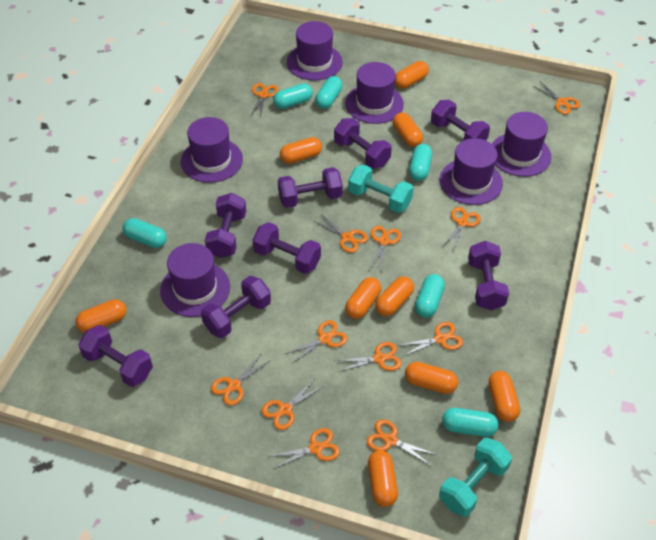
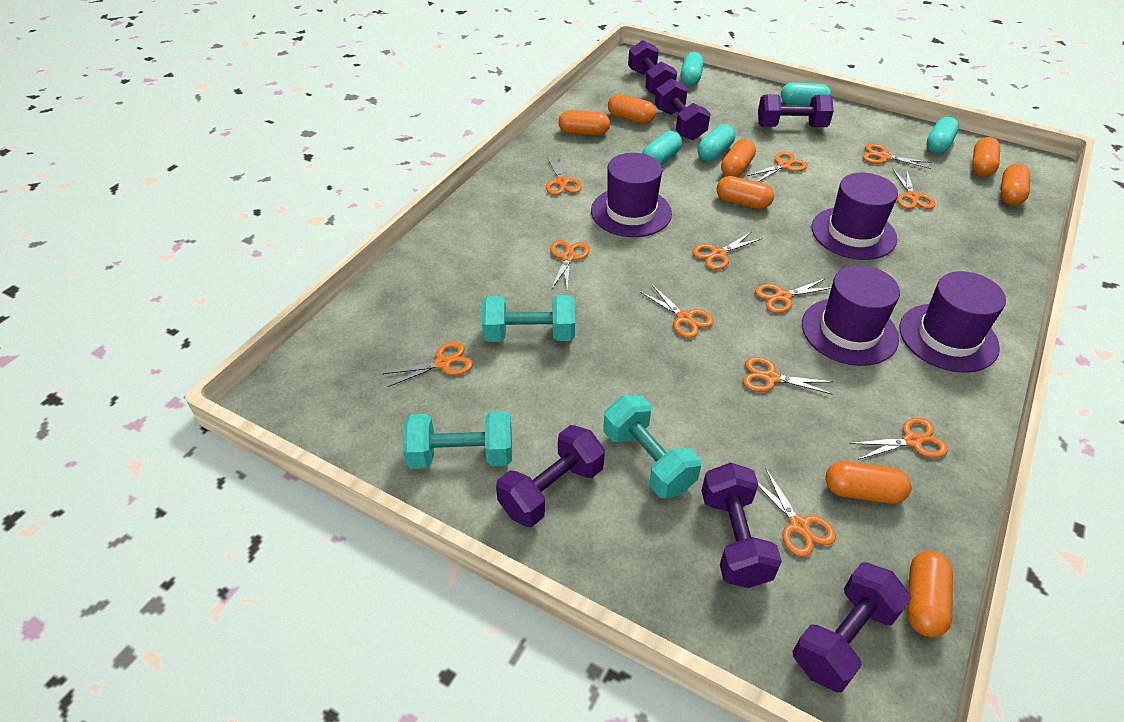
orange capsule: 9 -> 8
purple dumbbell: 8 -> 6
purple hat: 6 -> 4
turquoise capsule: 6 -> 5
turquoise dumbbell: 2 -> 3

